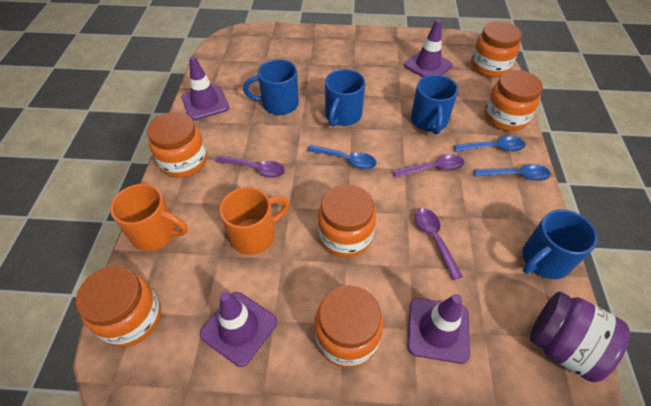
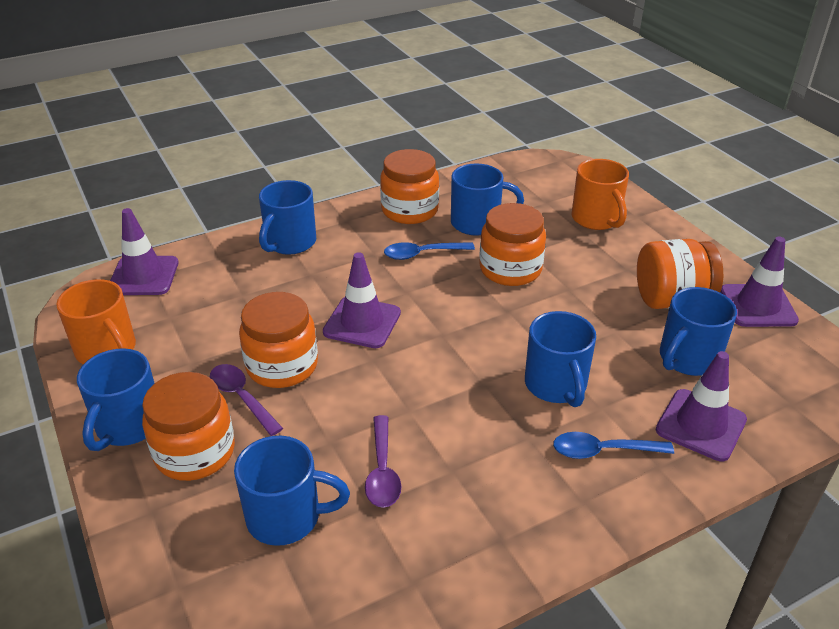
blue mug: 4 -> 6
blue spoon: 3 -> 2
orange jar: 6 -> 5
purple jar: 1 -> 0
purple spoon: 3 -> 2

